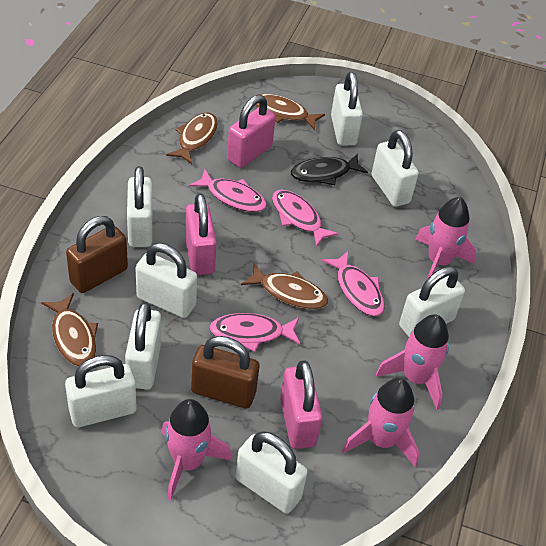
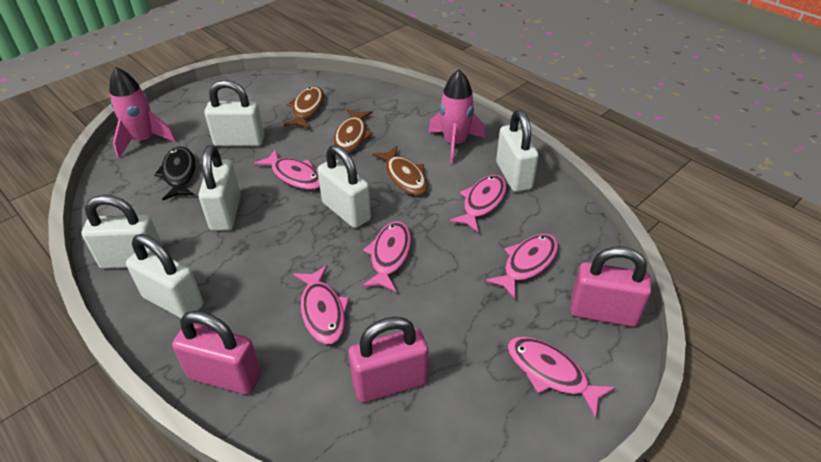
brown fish: 4 -> 3
brown padlock: 2 -> 0
pink fish: 4 -> 6
pink rocket: 4 -> 2
white padlock: 8 -> 6

